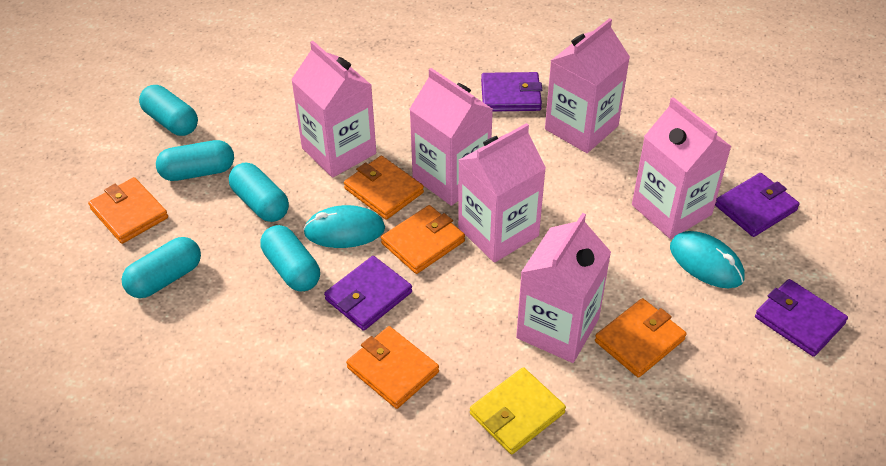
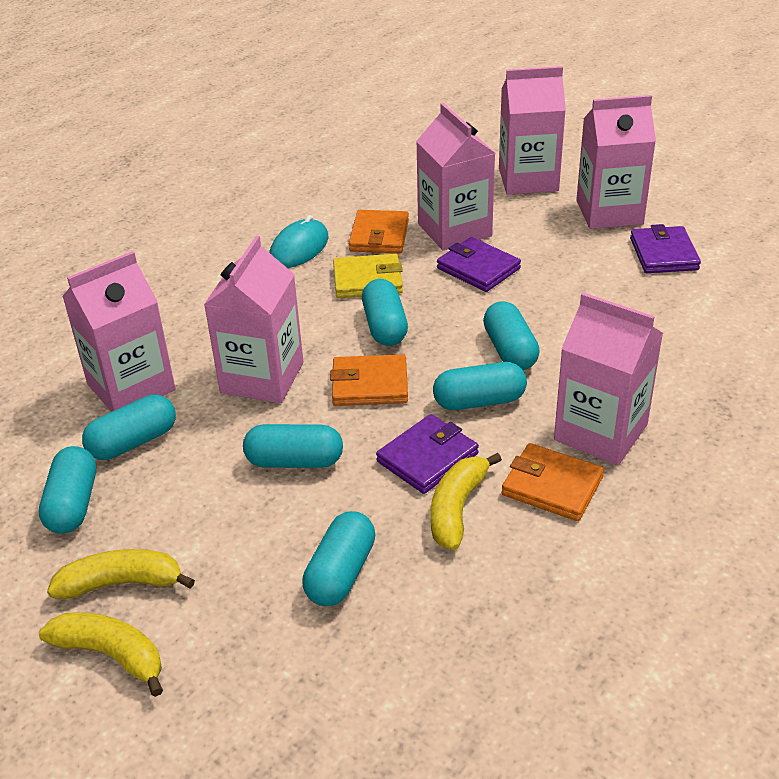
orange wallet: 5 -> 3
purple wallet: 4 -> 3
turquoise capsule: 5 -> 7
turquoise mouse: 2 -> 1
yellow banana: 0 -> 3

